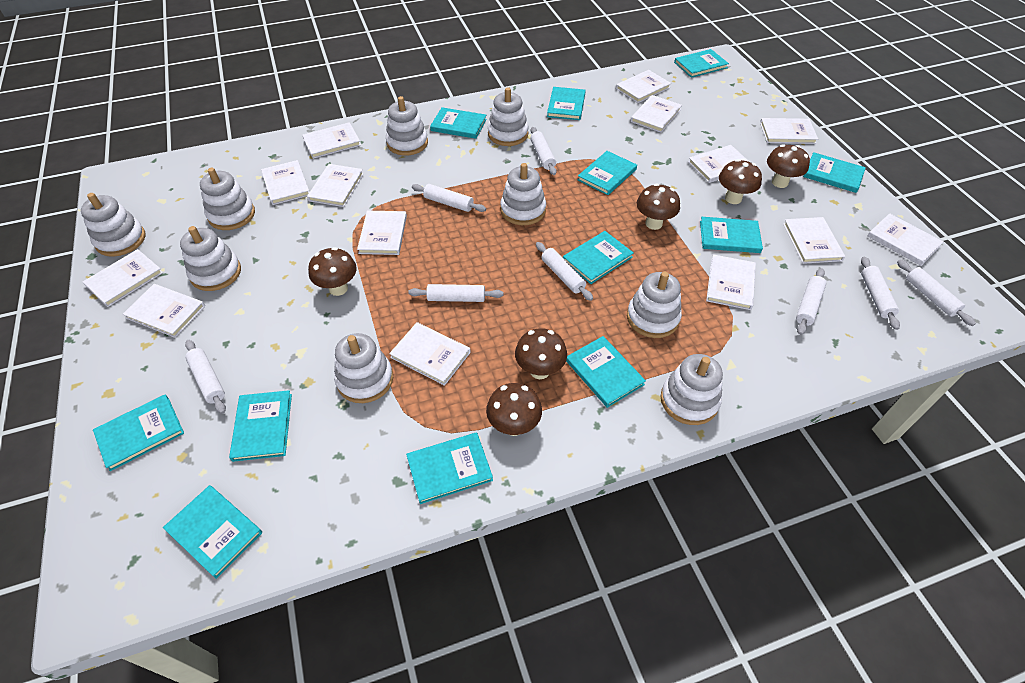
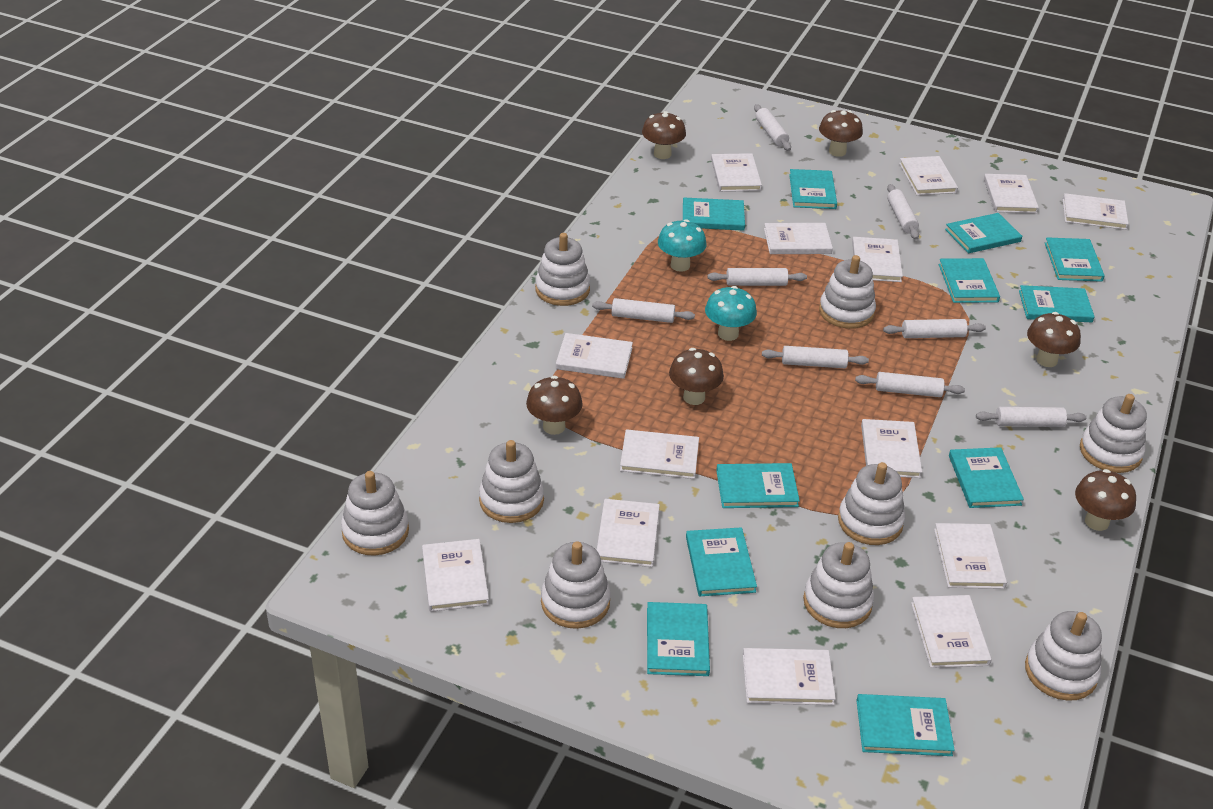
turquoise book: 12 -> 11
turquoise mushroom: 0 -> 2

